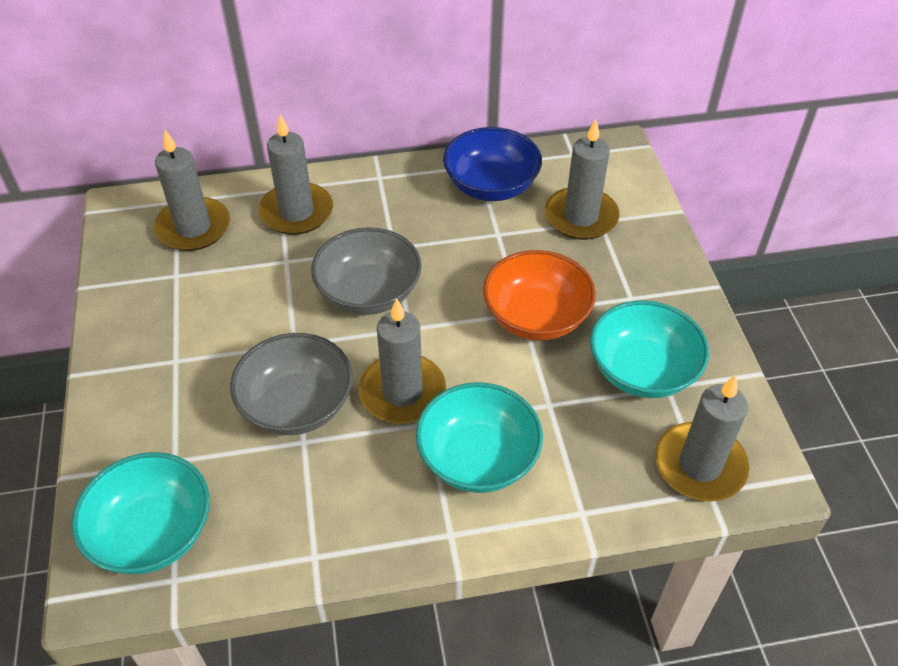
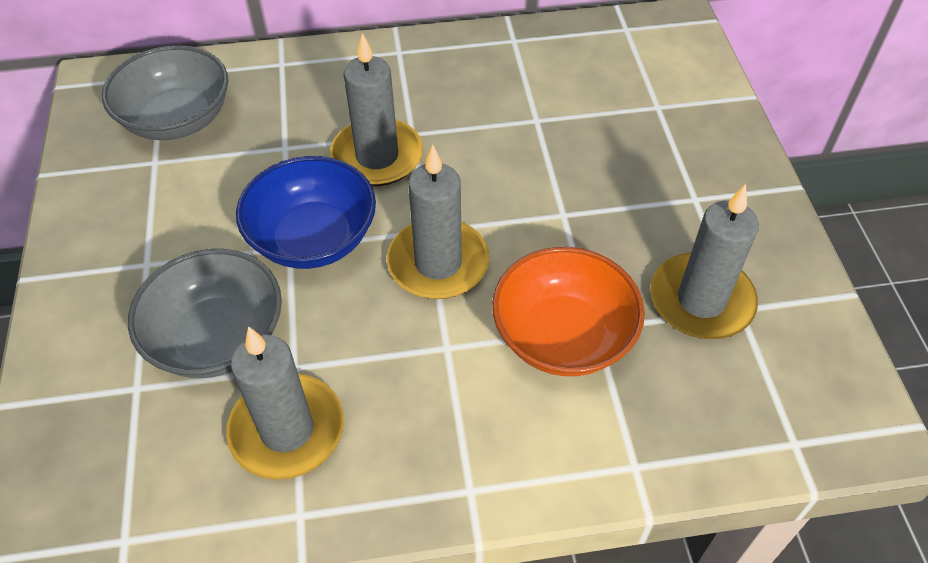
grey candle: 5 -> 4
turquoise bowl: 3 -> 0

